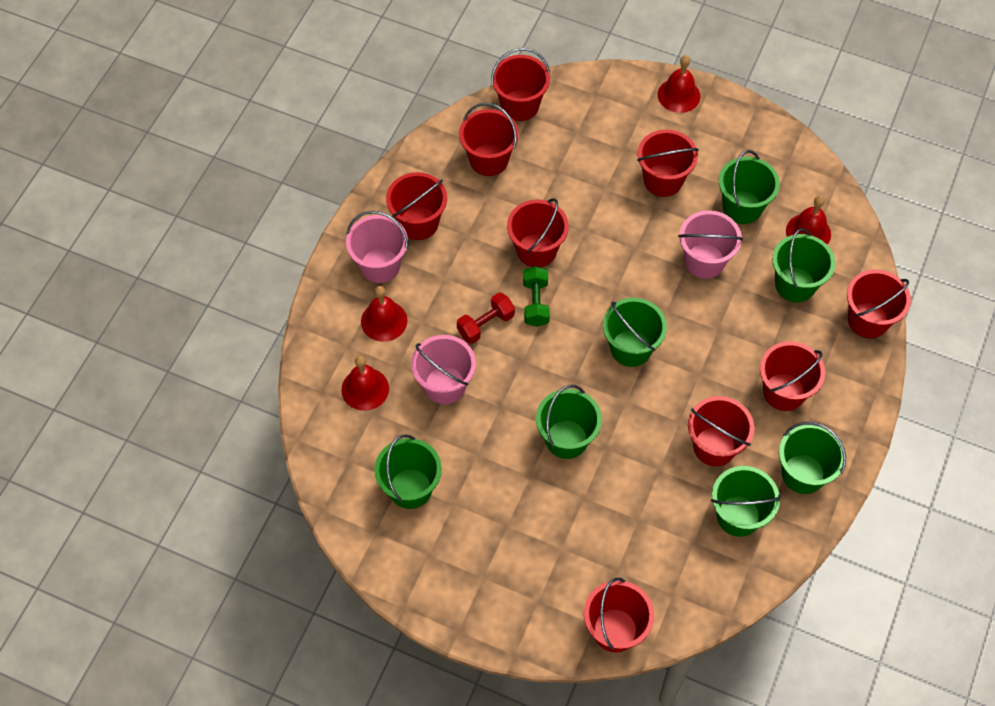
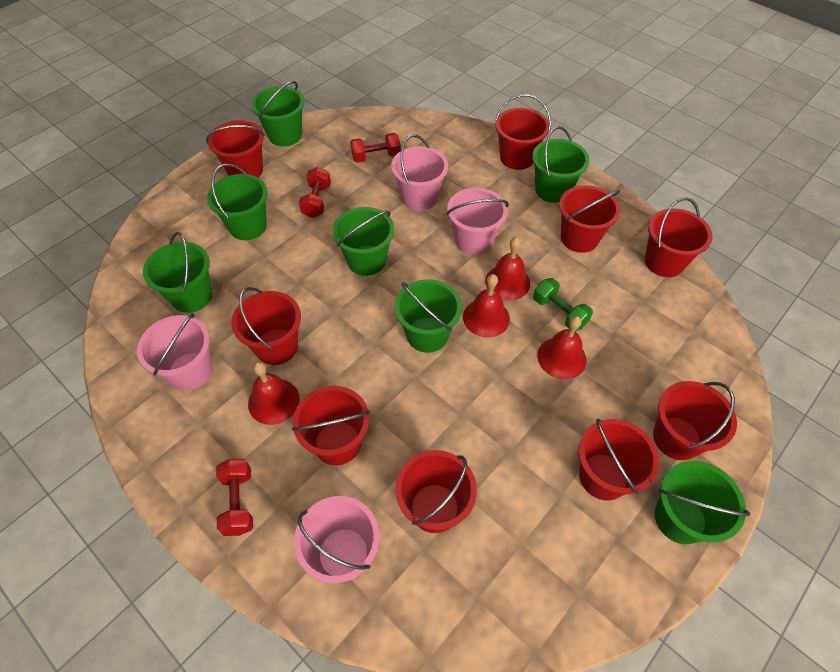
pink bucket: 3 -> 4
red dumbbell: 1 -> 3

